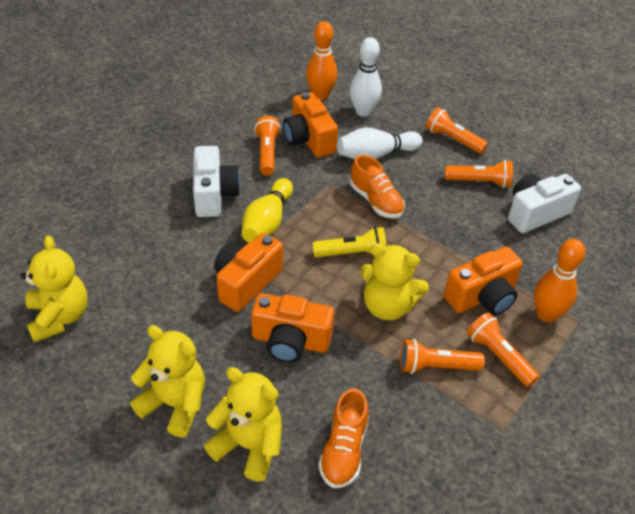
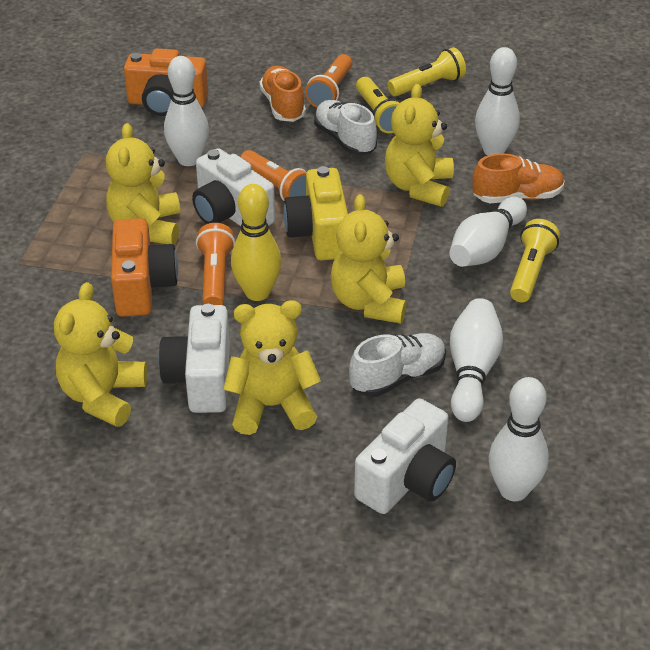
orange bowling pin: 2 -> 0
orange camera: 4 -> 2
orange flashlight: 5 -> 3
white bowling pin: 2 -> 5
white camera: 2 -> 3
white shoe: 0 -> 2
yellow camera: 0 -> 1
yellow flashlight: 1 -> 3
yellow teddy bear: 4 -> 5

